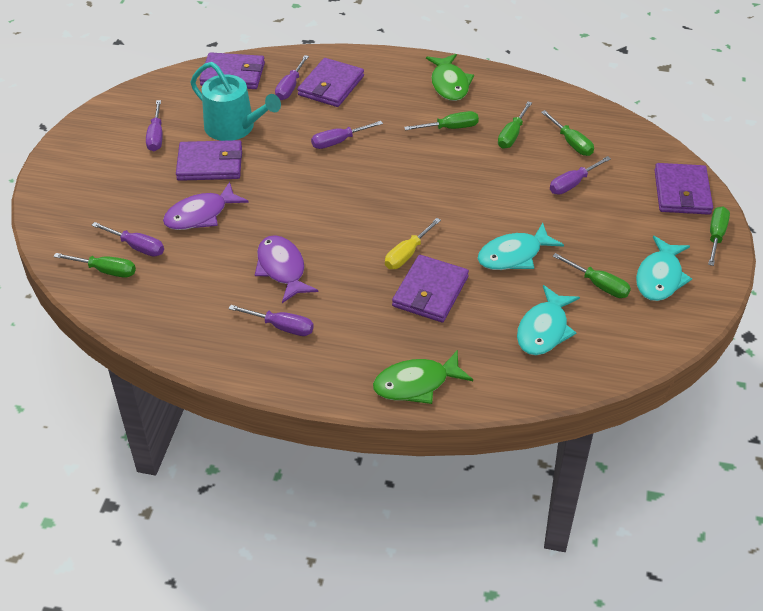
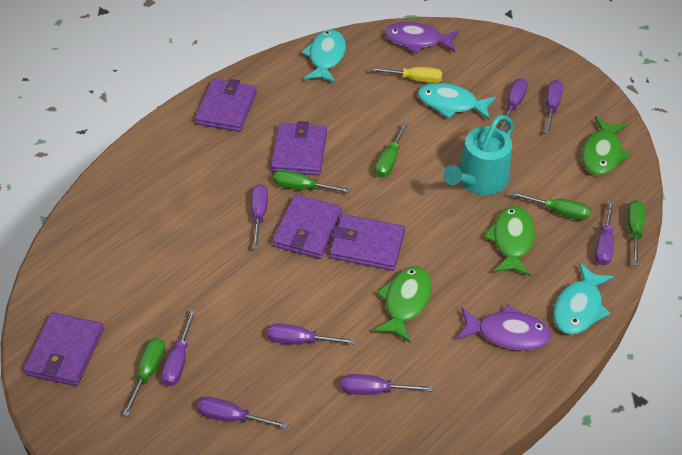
green fish: 2 -> 3
green screwdriver: 6 -> 5
purple screwdriver: 6 -> 8

